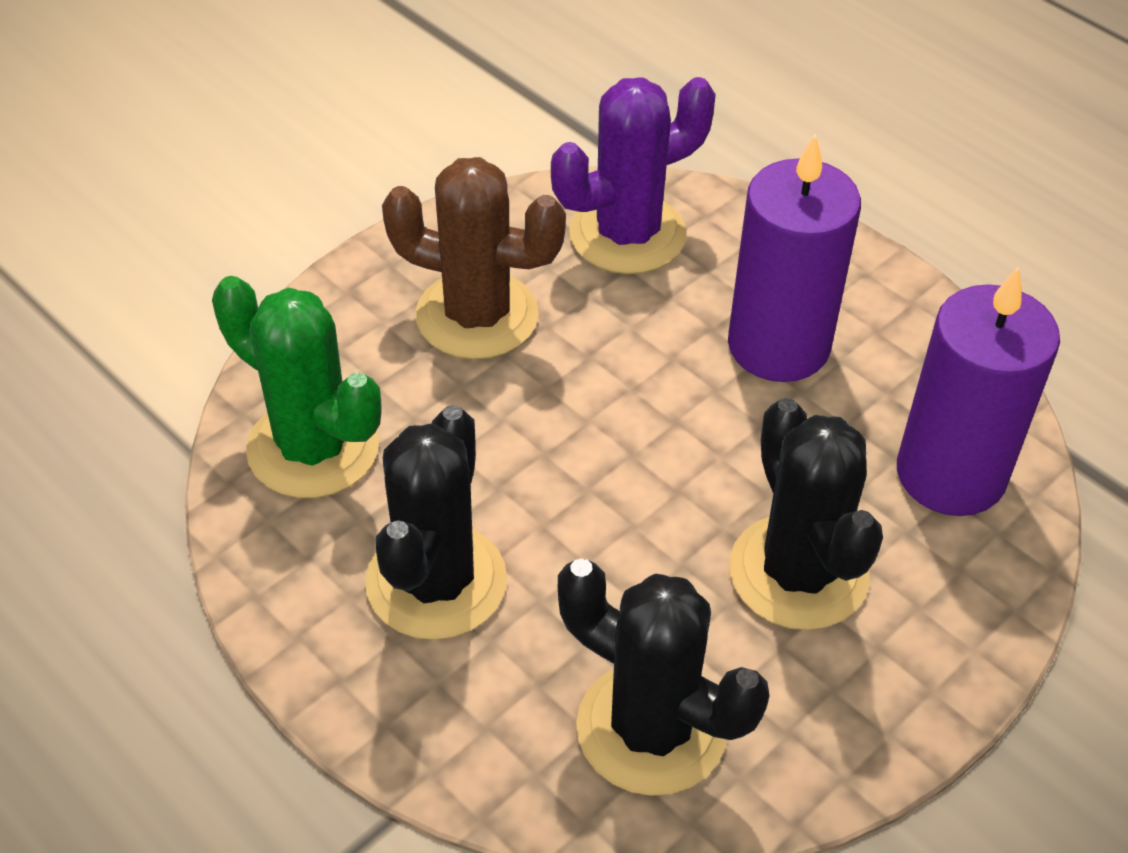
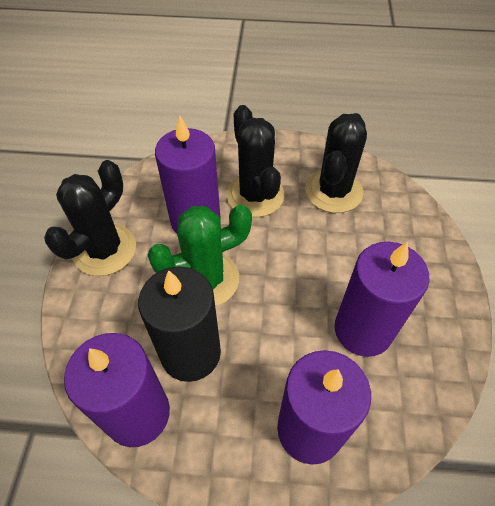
black candle: 0 -> 1
brown cactus: 1 -> 0
purple cactus: 1 -> 0
purple candle: 2 -> 4

